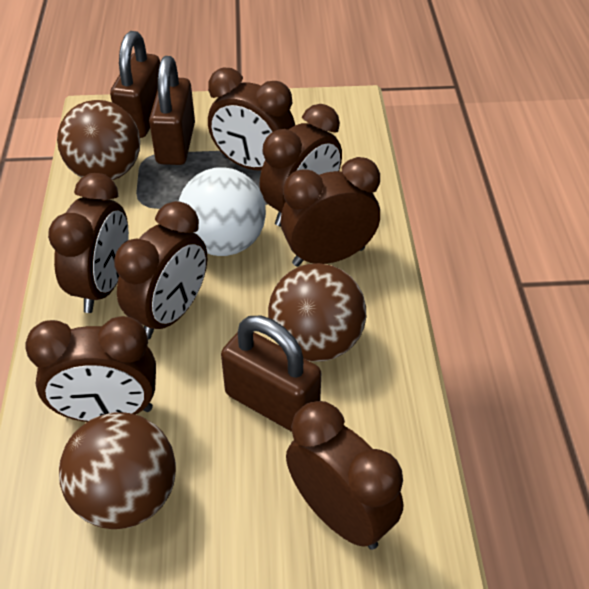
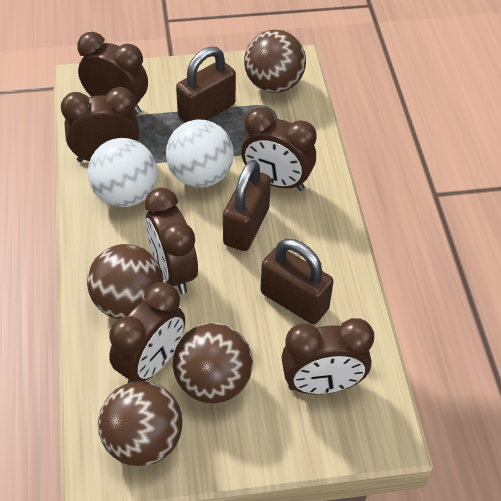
brown ball: 3 -> 4
brown clock: 7 -> 6
white ball: 1 -> 2

